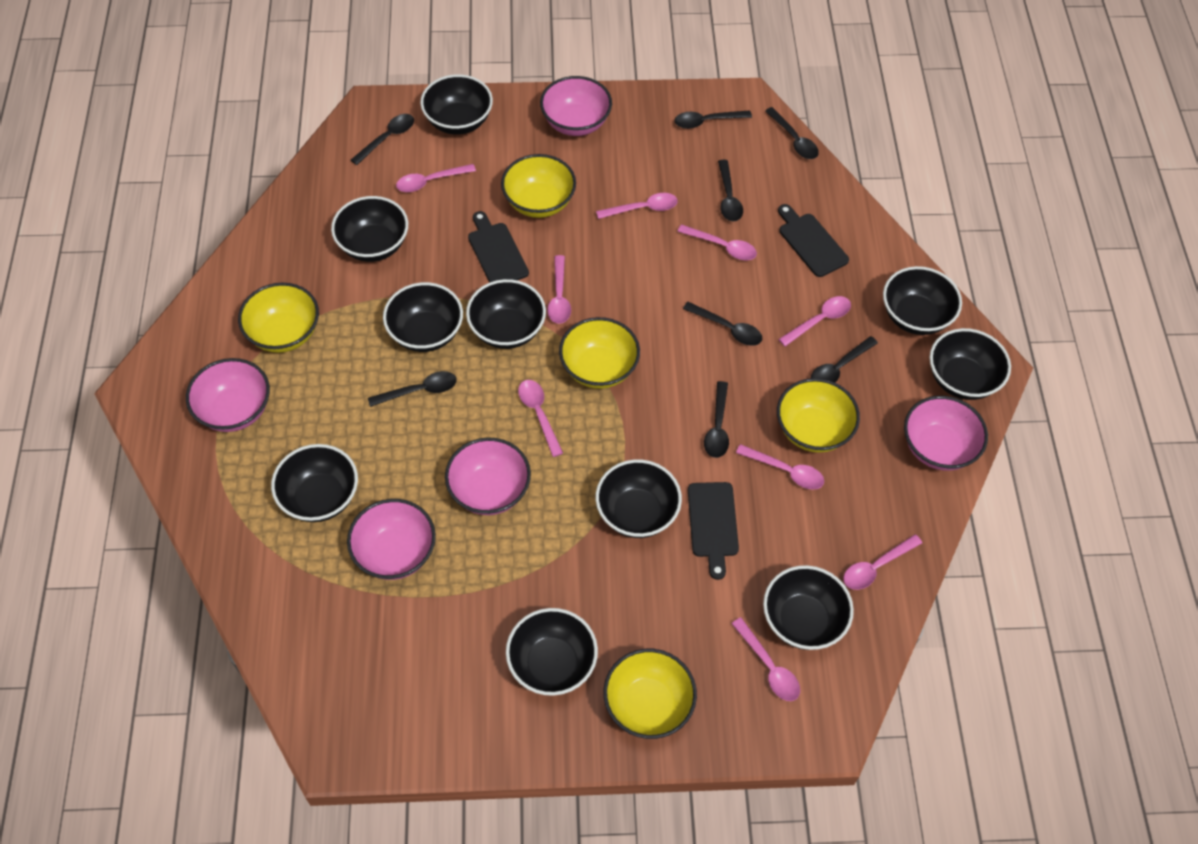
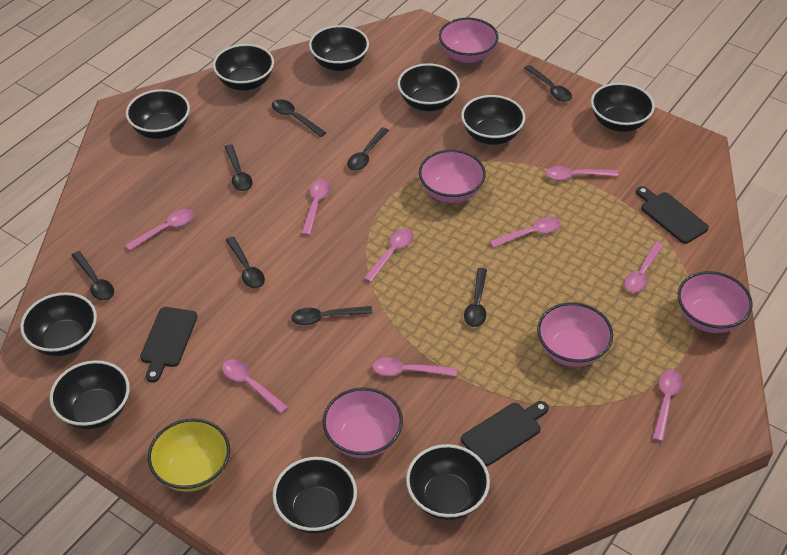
yellow bowl: 5 -> 1

